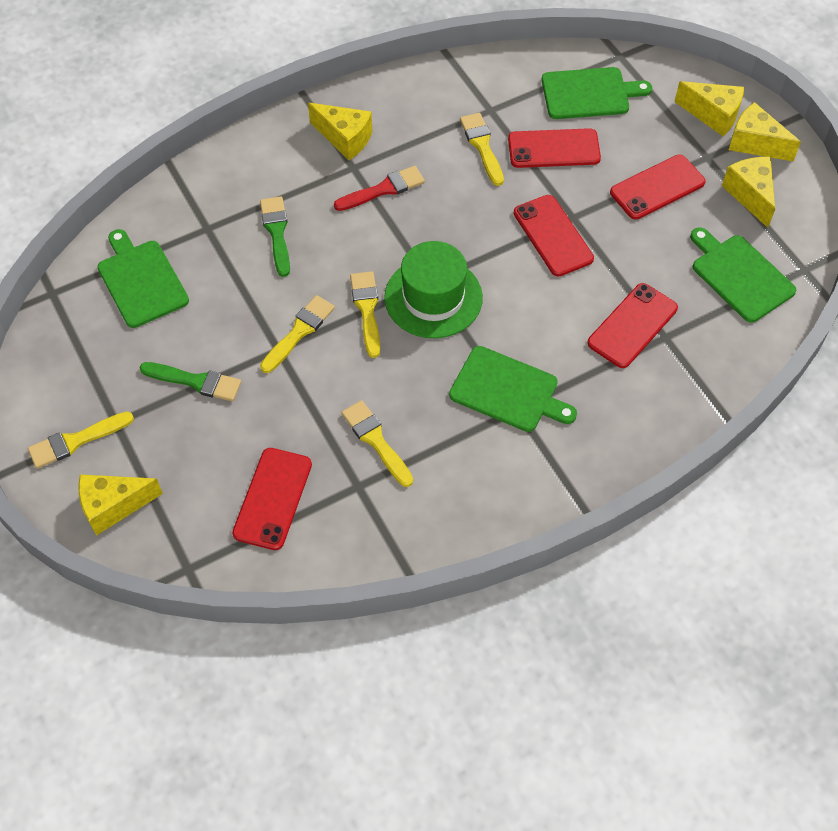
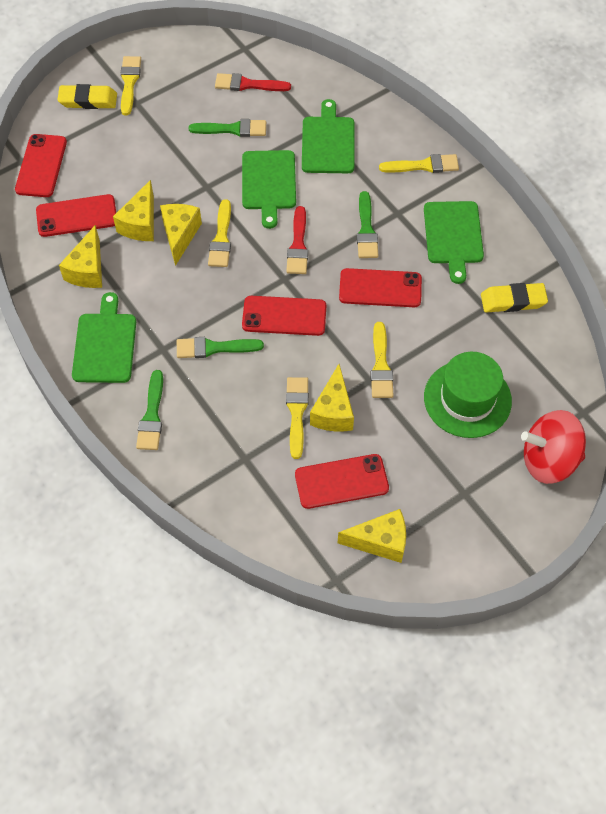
green brush: 2 -> 4
red brush: 1 -> 2
red spinning top: 0 -> 1
yellow eraser: 0 -> 2

